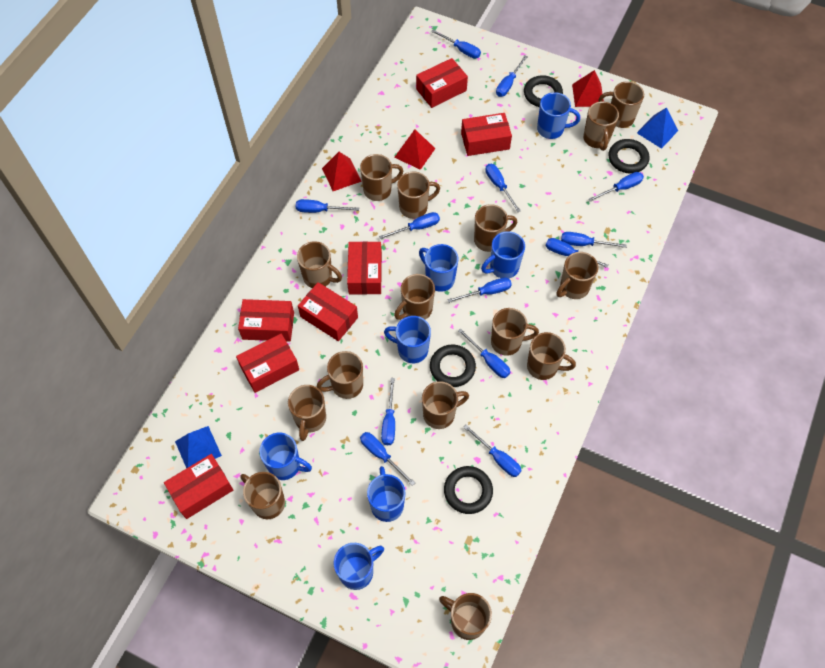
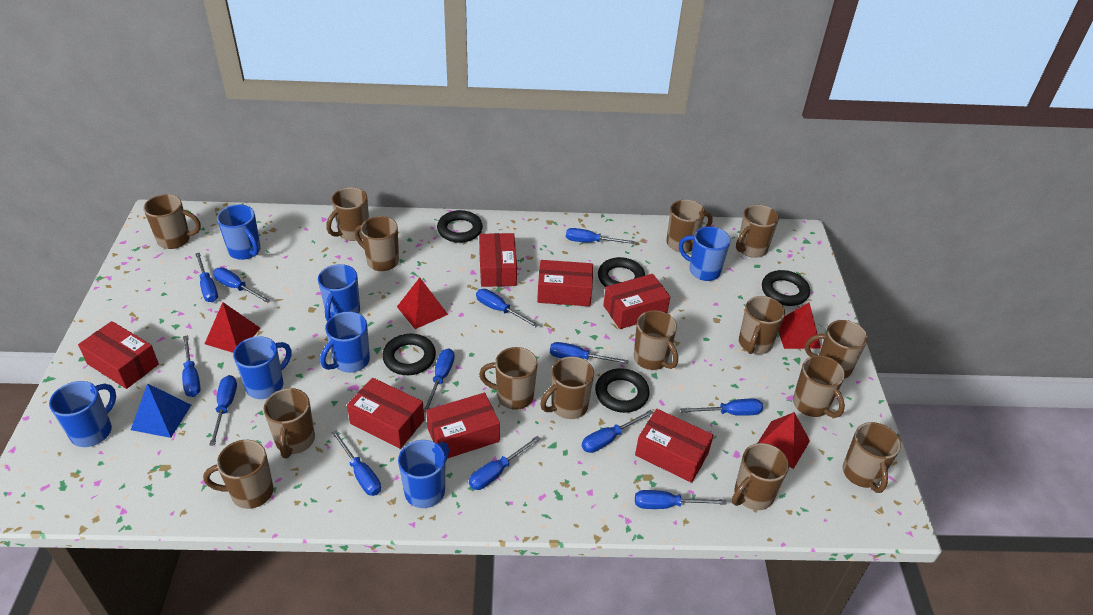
black ring: 4 -> 5
blue pyramid: 2 -> 1
red pyramid: 3 -> 4

